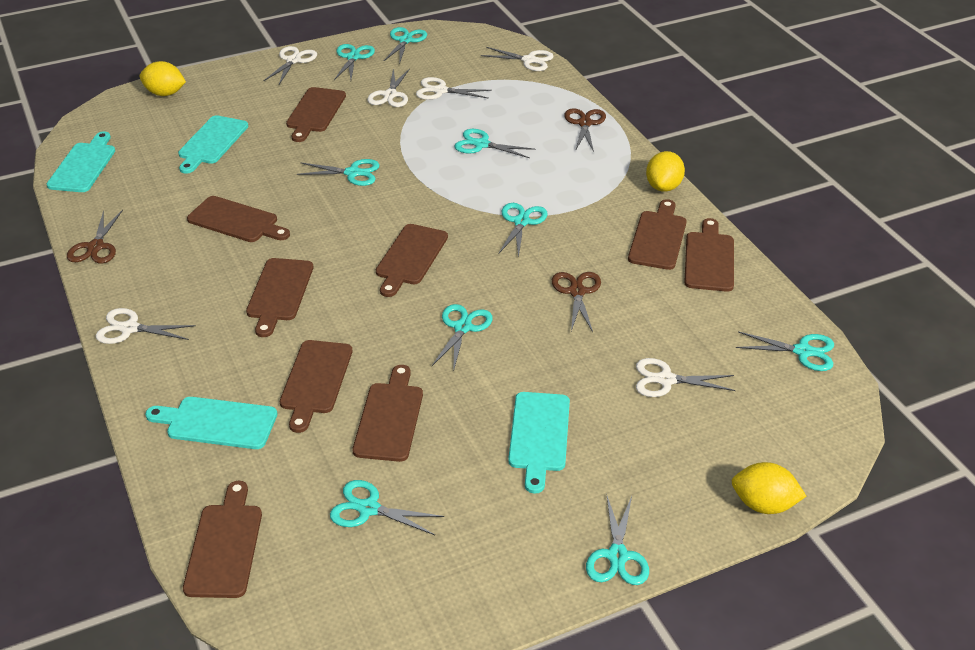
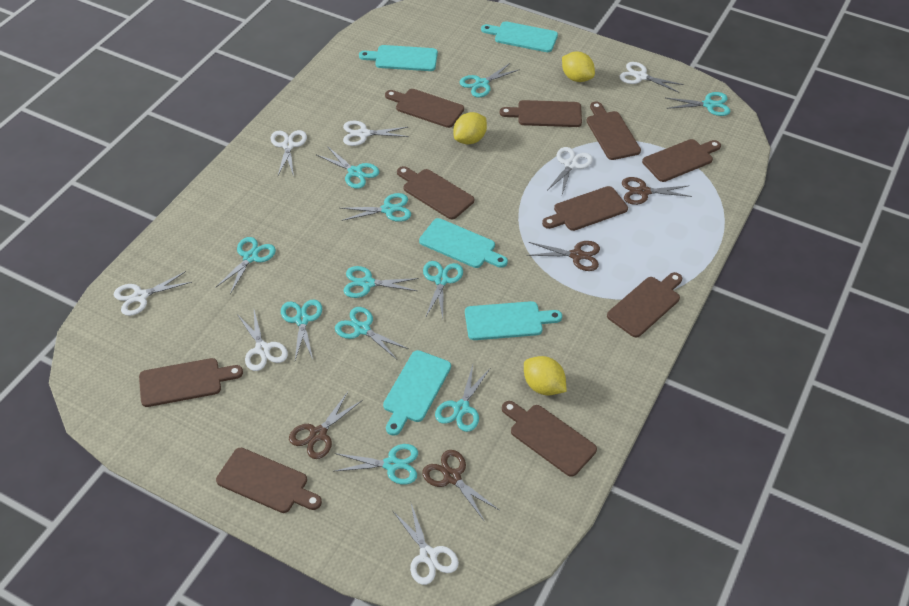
brown cutting board: 9 -> 10
brown scissors: 3 -> 4
turquoise cutting board: 4 -> 5
turquoise scissors: 9 -> 11
white scissors: 6 -> 7

